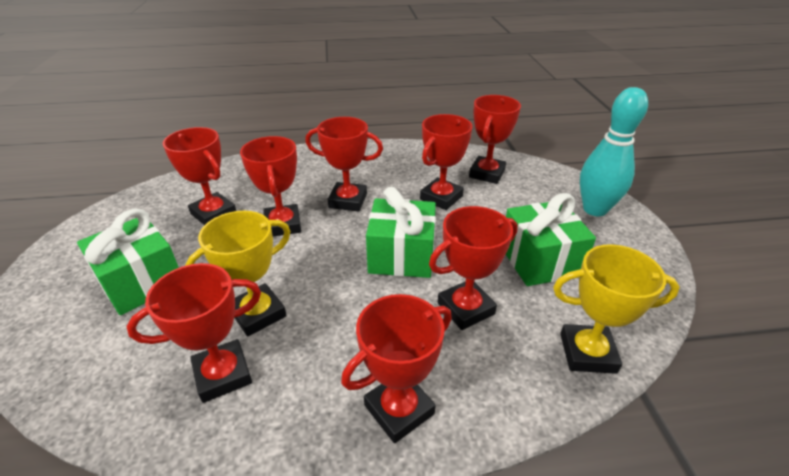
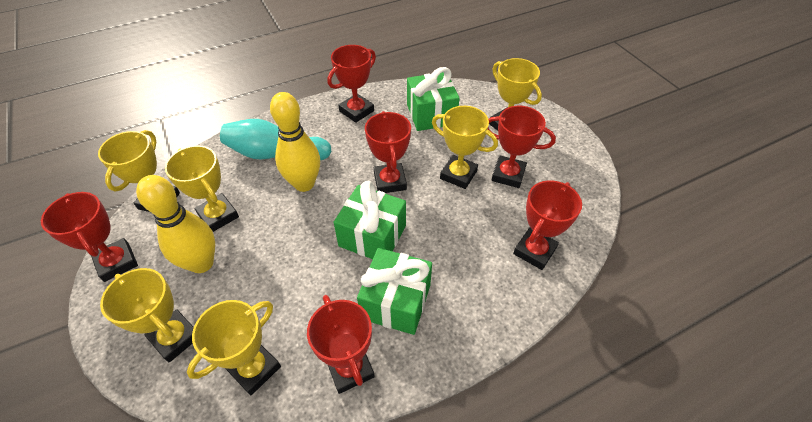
red trophy: 8 -> 6
yellow bowling pin: 0 -> 2
yellow trophy: 2 -> 6

